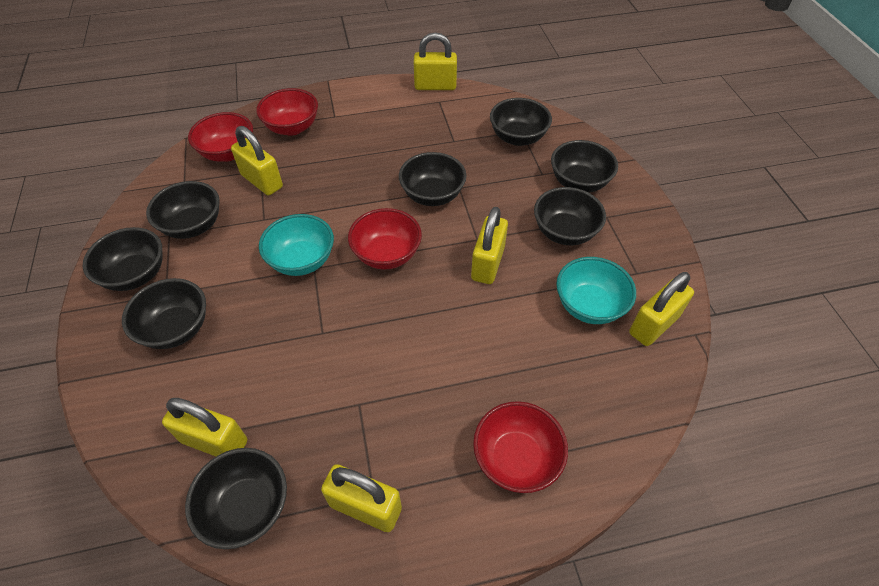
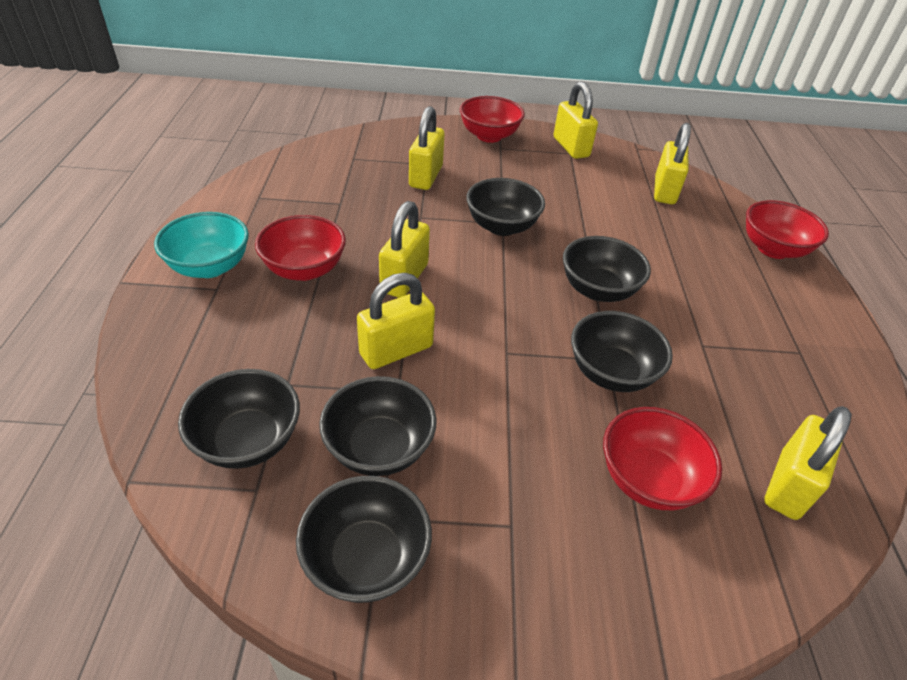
black bowl: 8 -> 6
turquoise bowl: 2 -> 1

